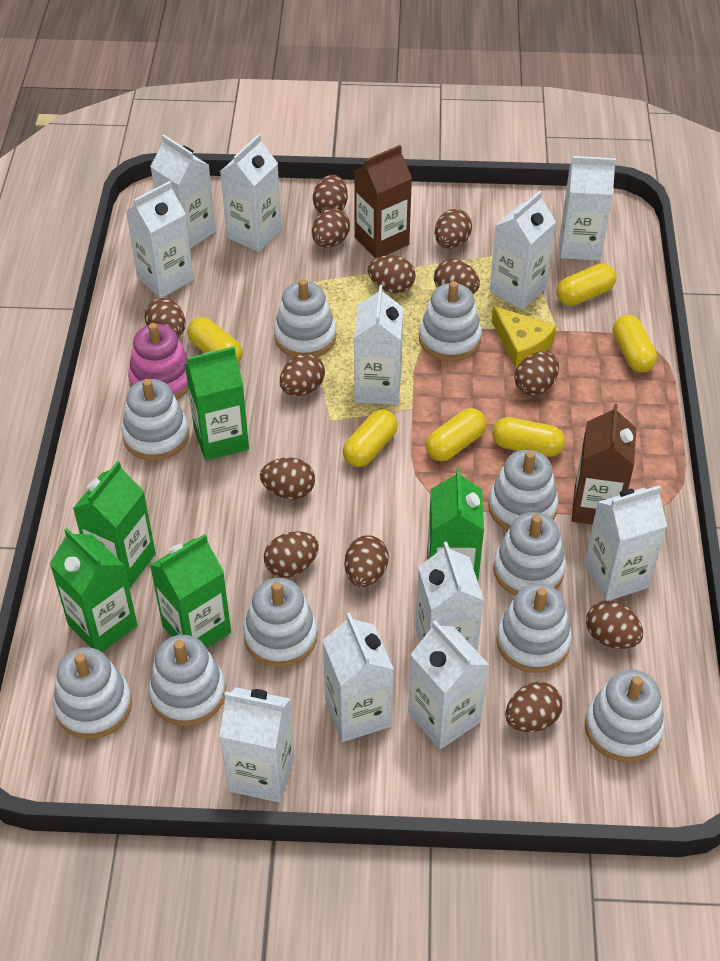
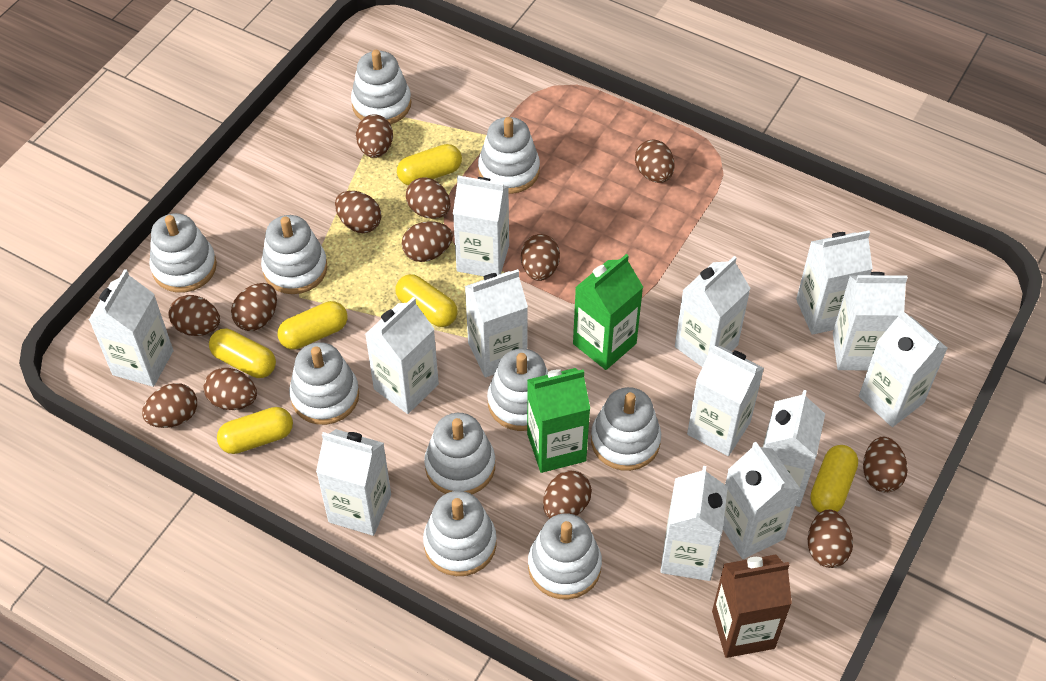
brown carton: 2 -> 1
green carton: 5 -> 2
pink stacking toy: 1 -> 0
white carton: 11 -> 13
yellow cheese: 1 -> 0

